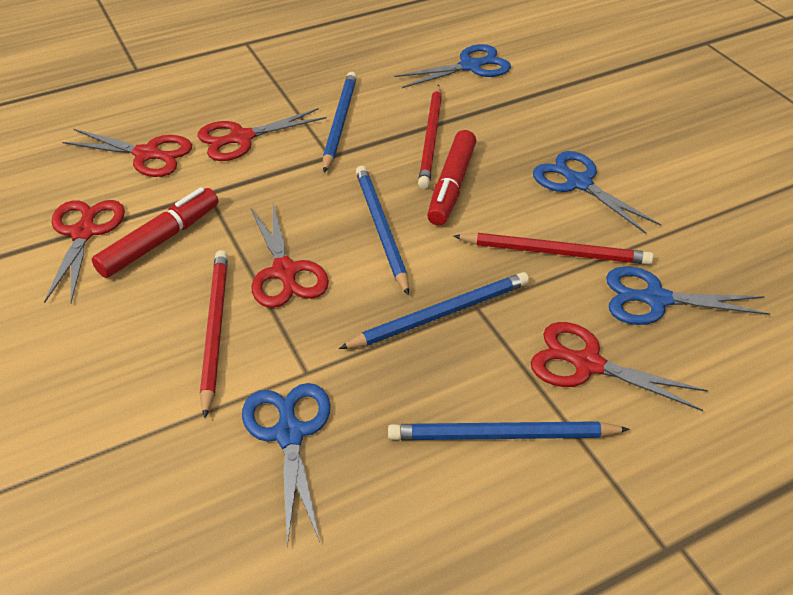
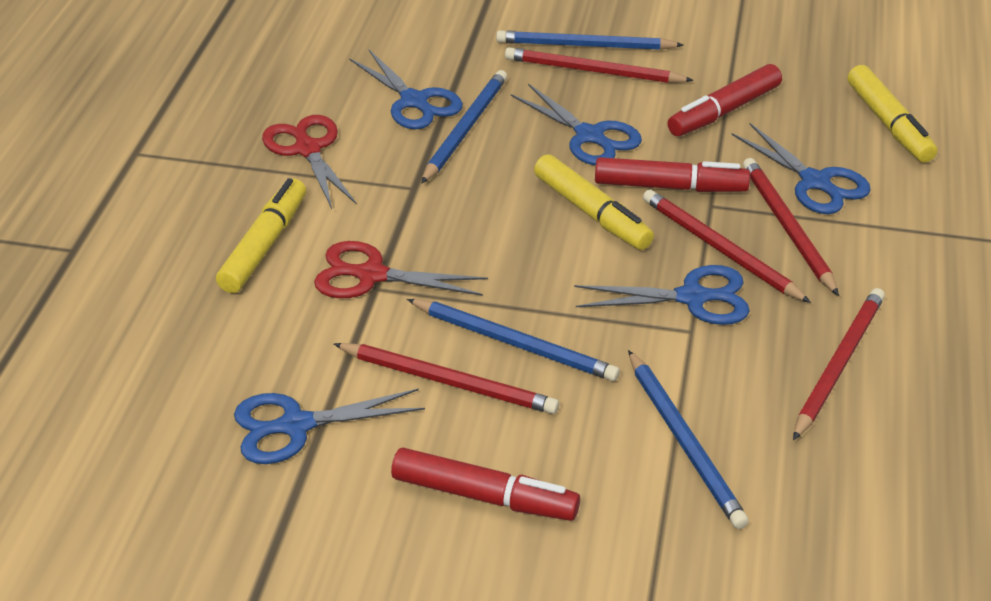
blue scissors: 4 -> 5
red marker: 2 -> 3
red pencil: 3 -> 5
red scissors: 5 -> 2
yellow marker: 0 -> 3

